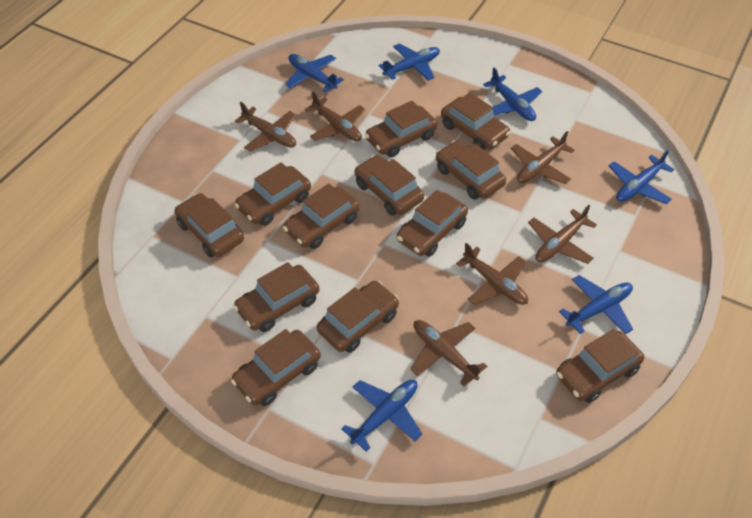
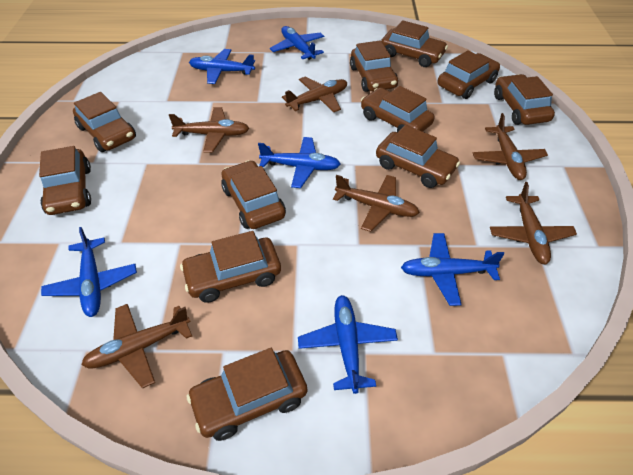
brown car: 12 -> 11

